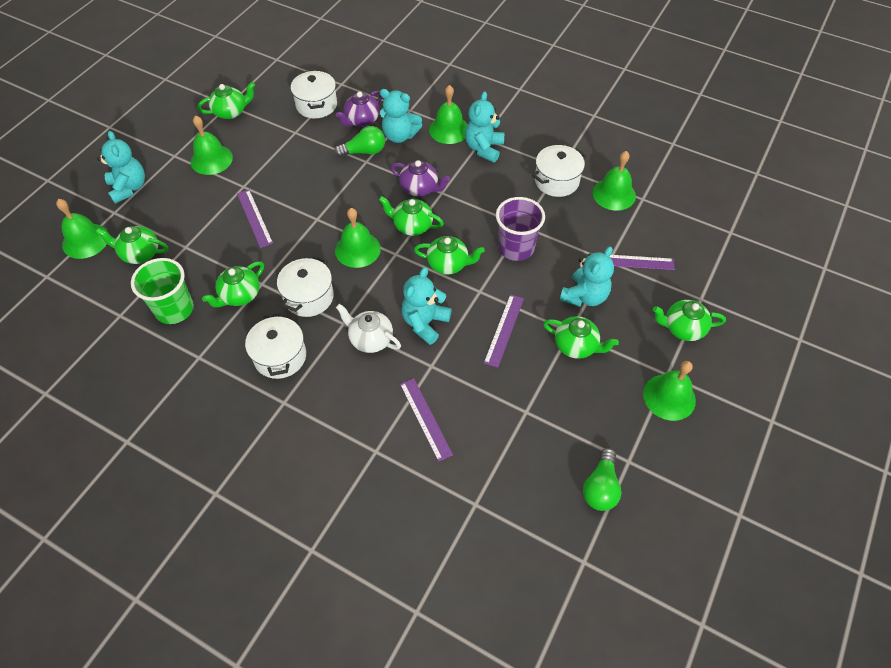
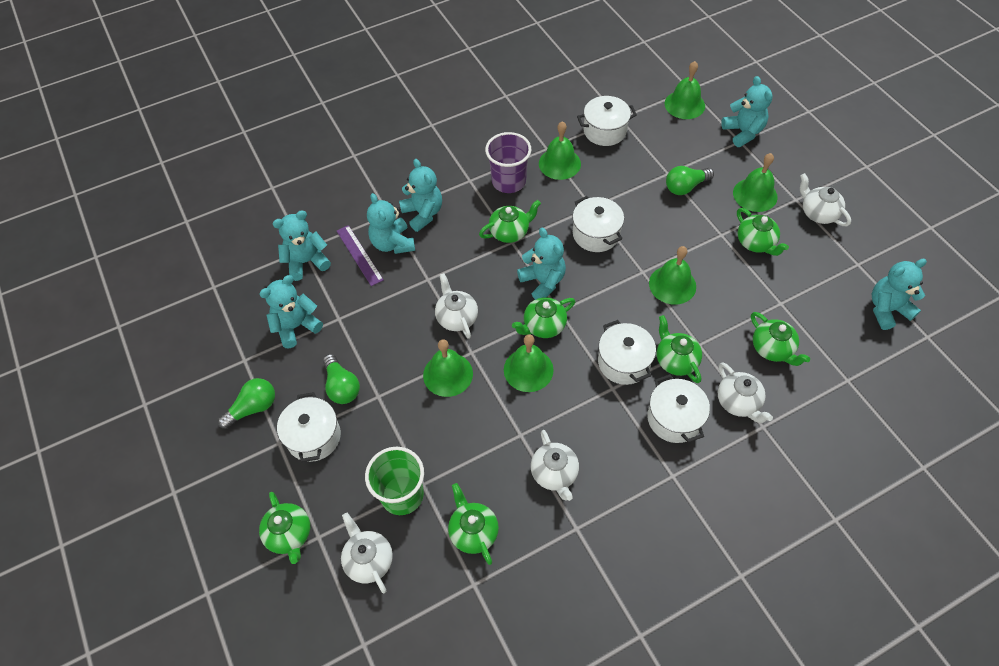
green light bulb: 2 -> 3
purple ruler: 4 -> 1
purple teapot: 2 -> 0
turquoise teddy bear: 5 -> 7
white pot: 4 -> 5
white teapot: 1 -> 5

